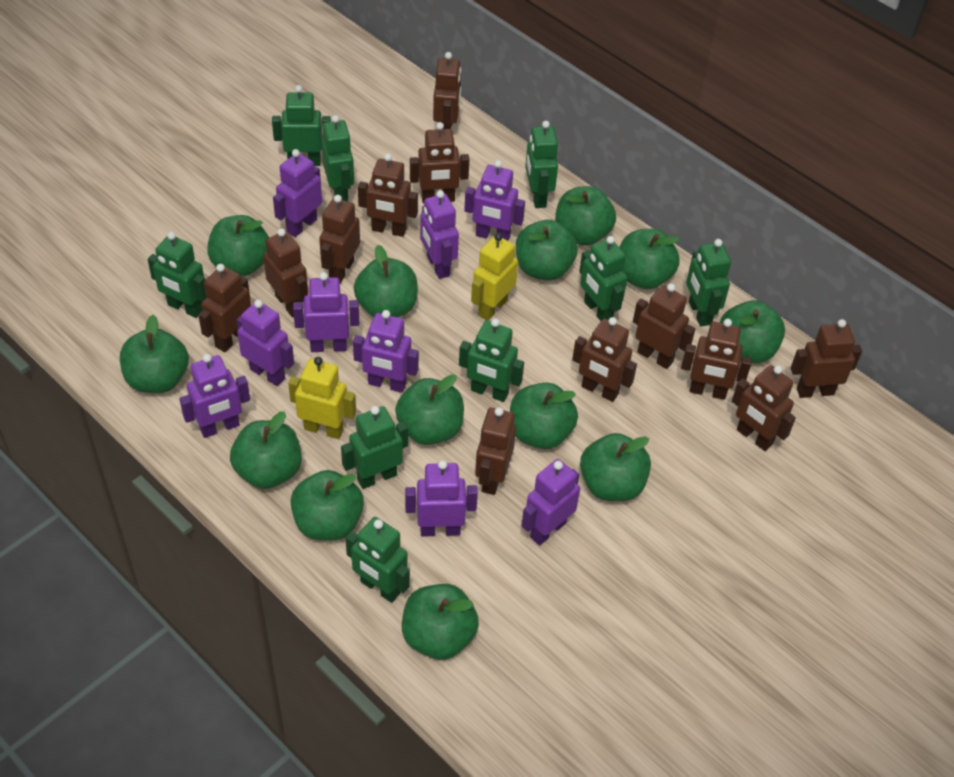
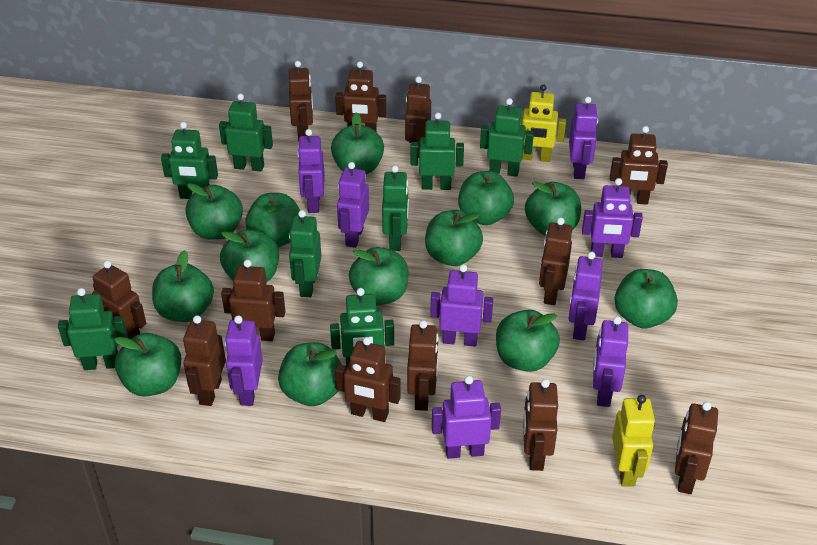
green robot: 9 -> 8

